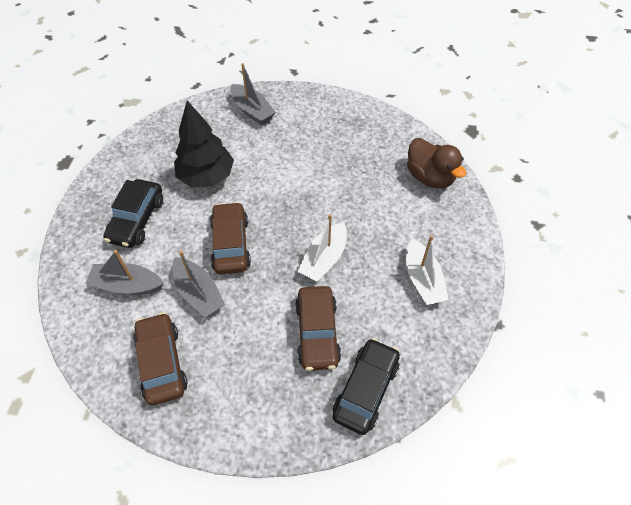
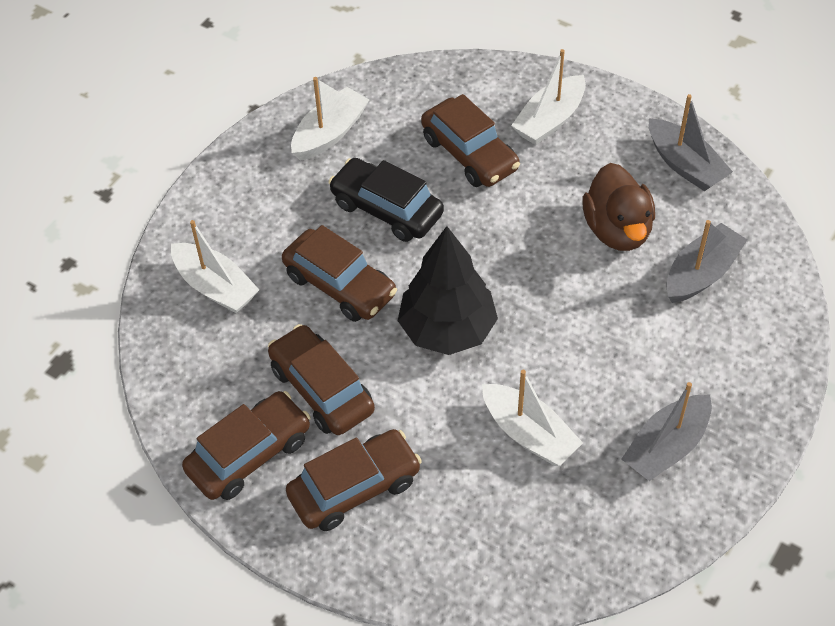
black car: 2 -> 1
brown car: 3 -> 5
white boat: 2 -> 4

